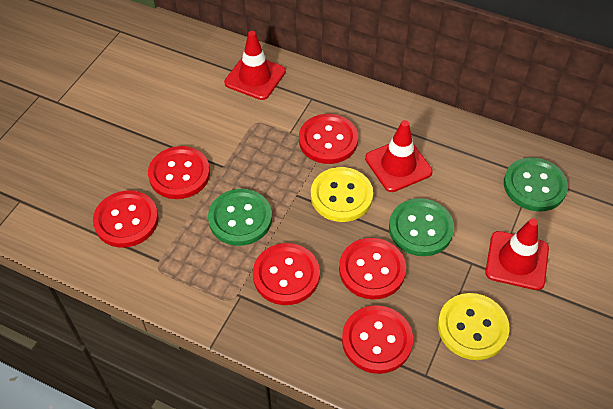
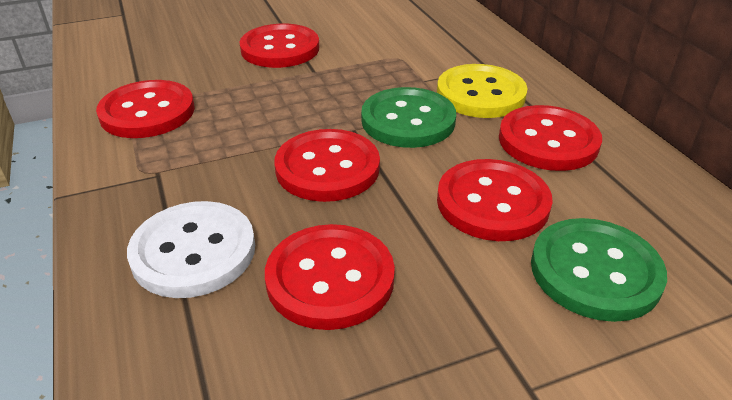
green button: 3 -> 2
red traffic cone: 3 -> 0
white button: 0 -> 1
yellow button: 2 -> 1

